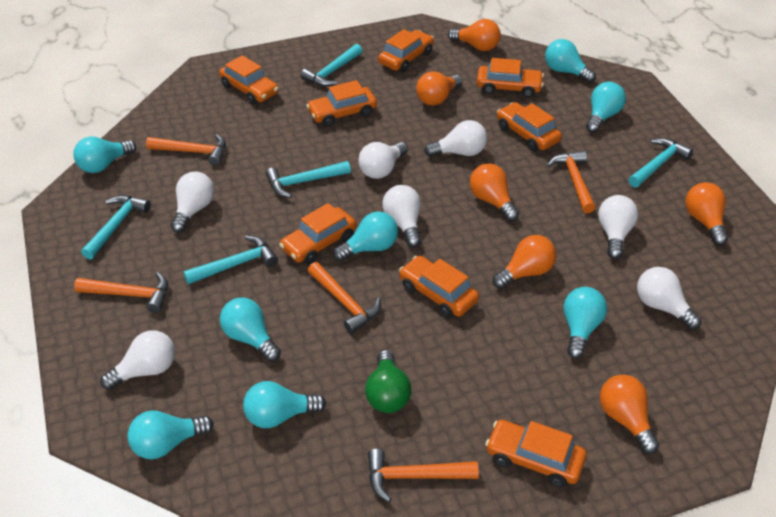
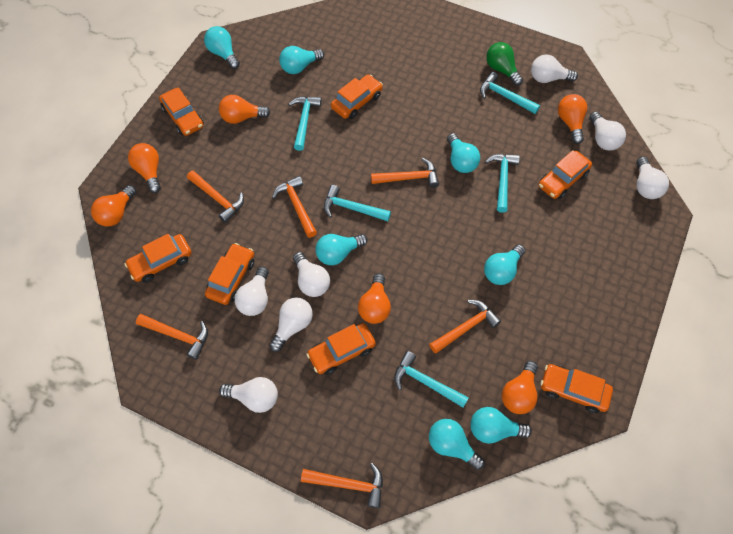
orange car: 8 -> 7
orange hammer: 5 -> 6
turquoise light bulb: 8 -> 7

